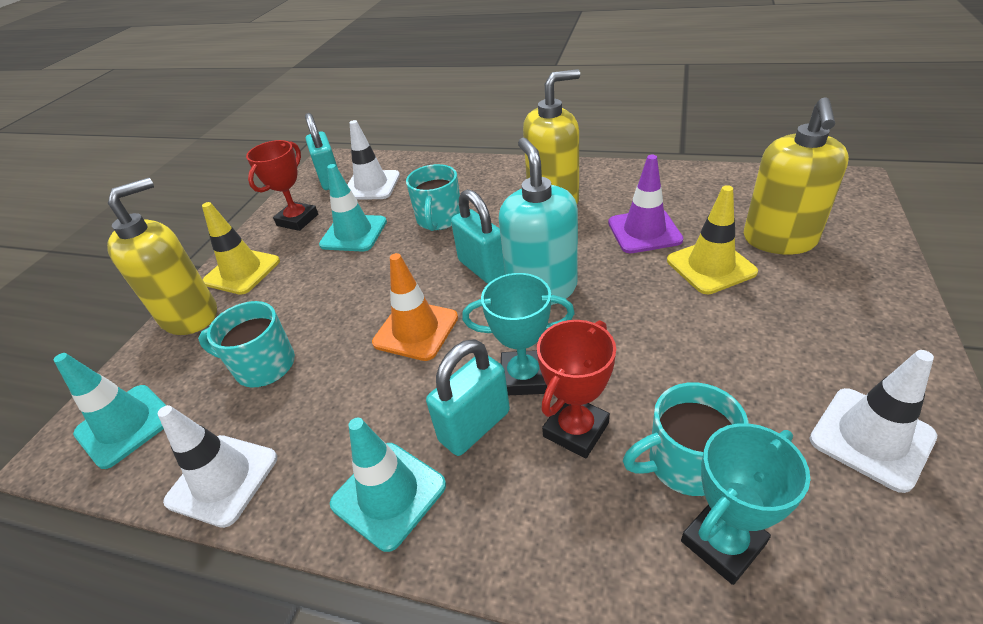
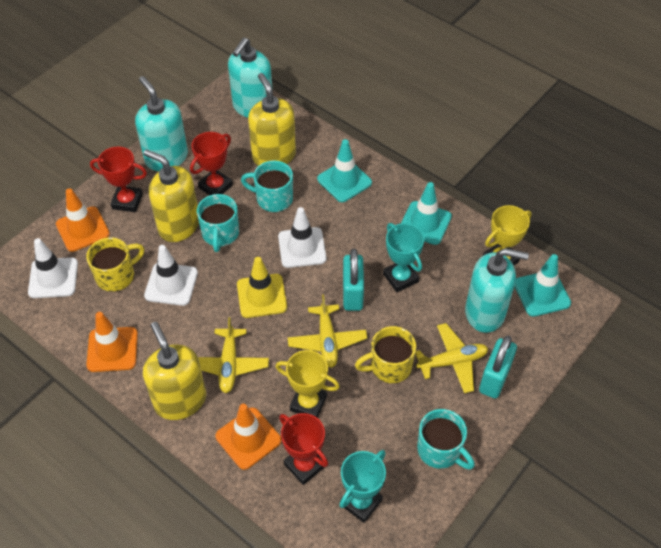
orange traffic cone: 1 -> 3
purple traffic cone: 1 -> 0
red trophy: 2 -> 3
turquoise padlock: 3 -> 2
turquoise soap dispenser: 1 -> 3
yellow mug: 0 -> 2
yellow plane: 0 -> 3
yellow traffic cone: 2 -> 1
yellow trophy: 0 -> 2

